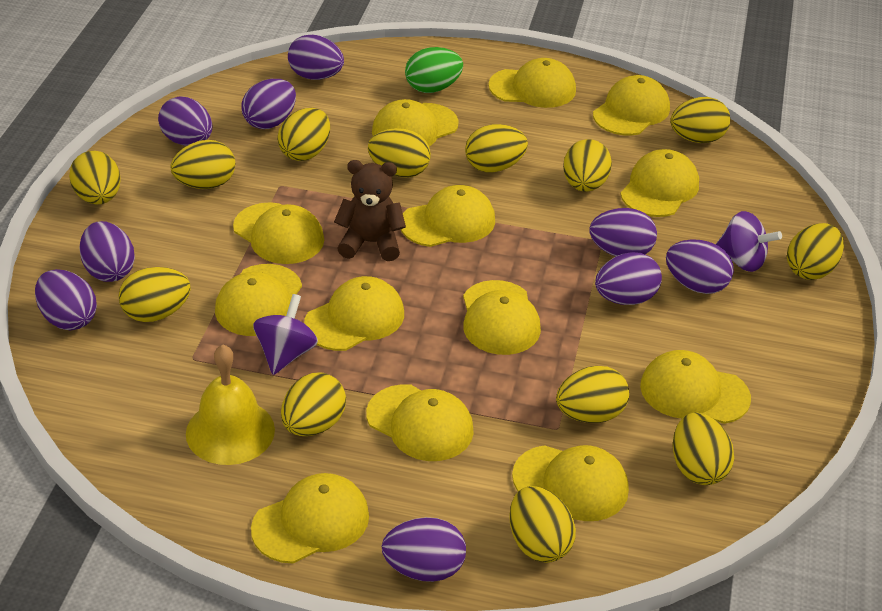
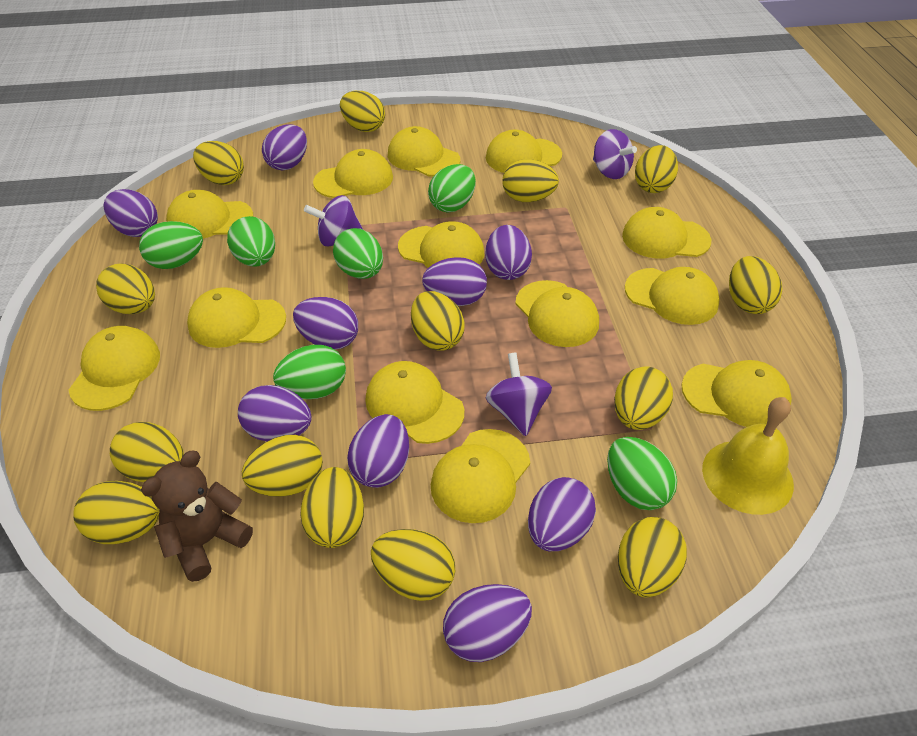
green egg: 1 -> 6
purple spinning top: 2 -> 3
yellow egg: 13 -> 14

